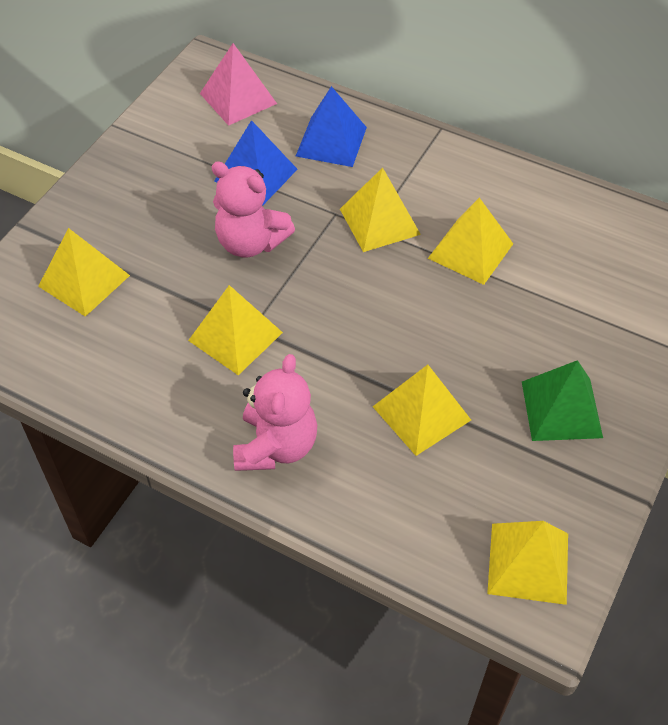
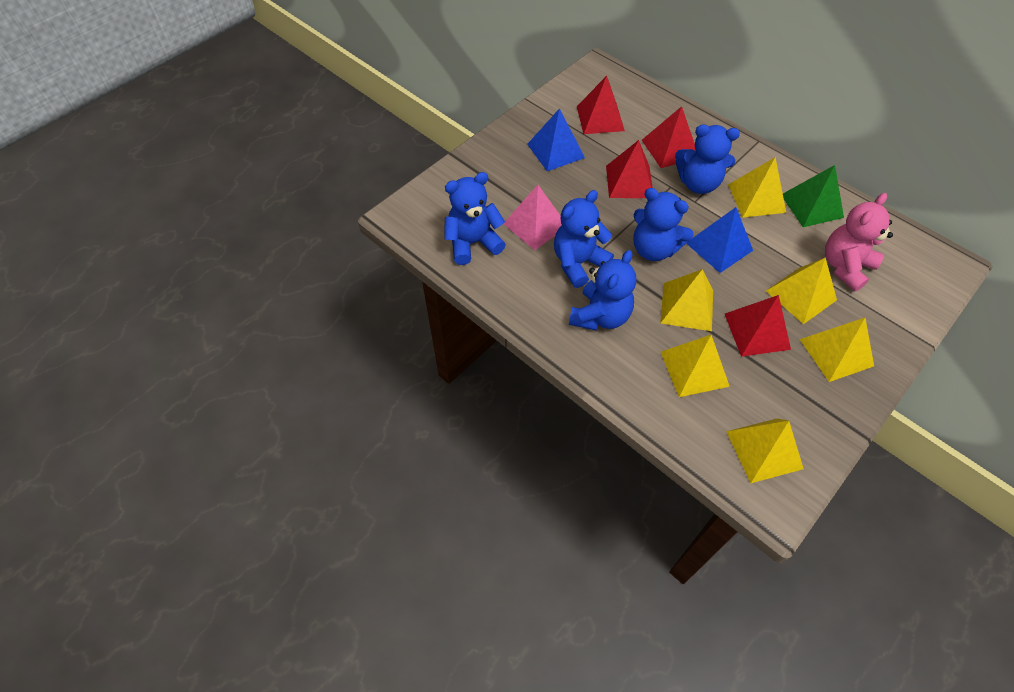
blue teddy bear: 0 -> 5
pink teddy bear: 2 -> 1
red pyramid: 0 -> 4

